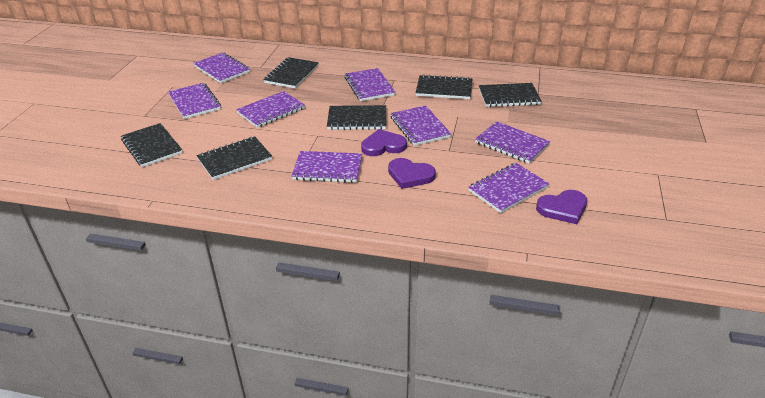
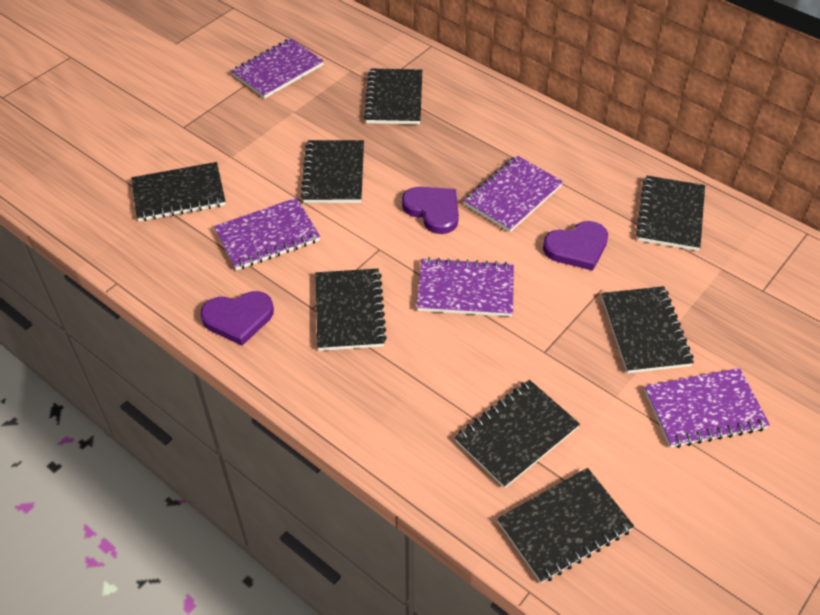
black notebook: 6 -> 8
purple notebook: 8 -> 5

